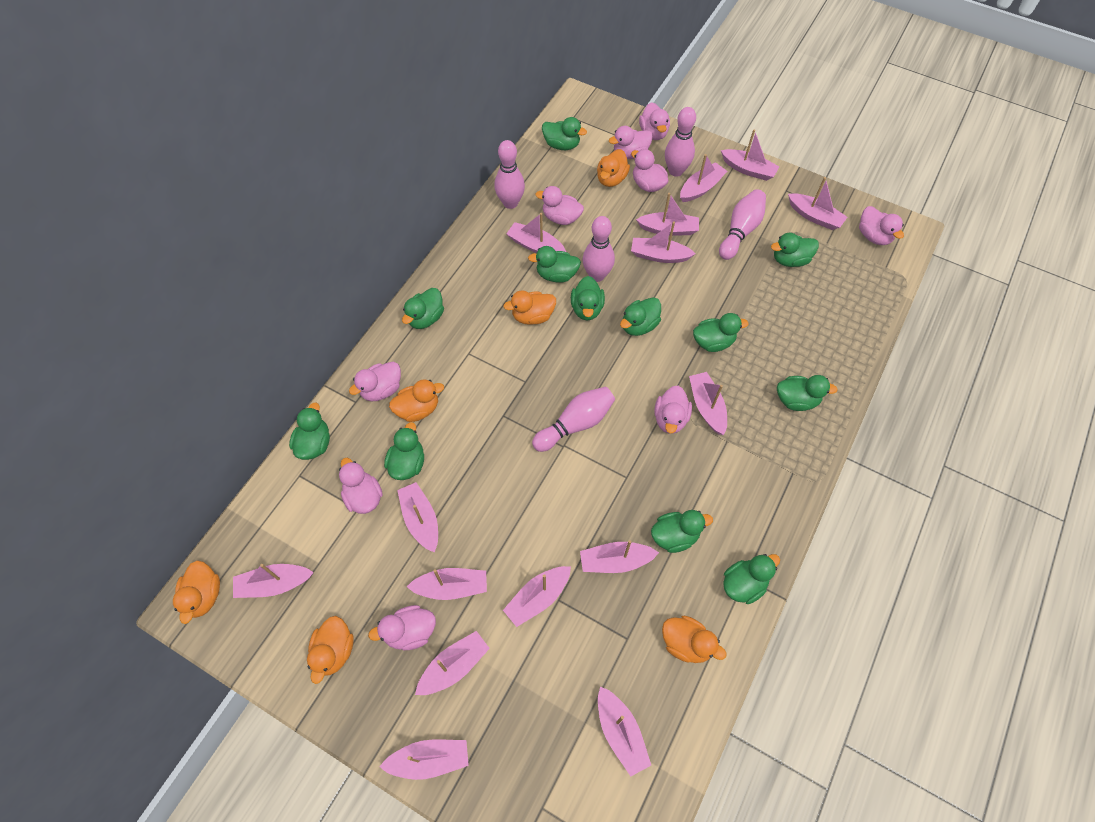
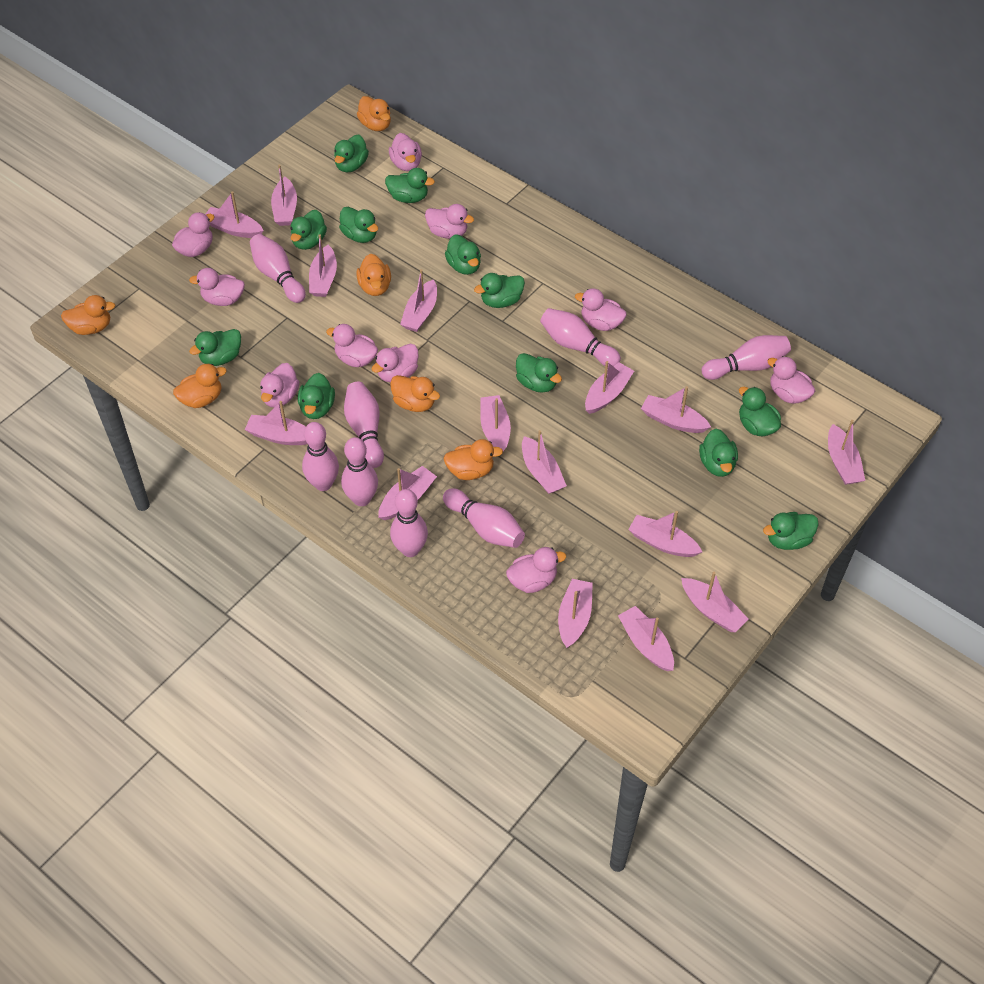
pink bowling pin: 5 -> 8
pink duck: 9 -> 10

